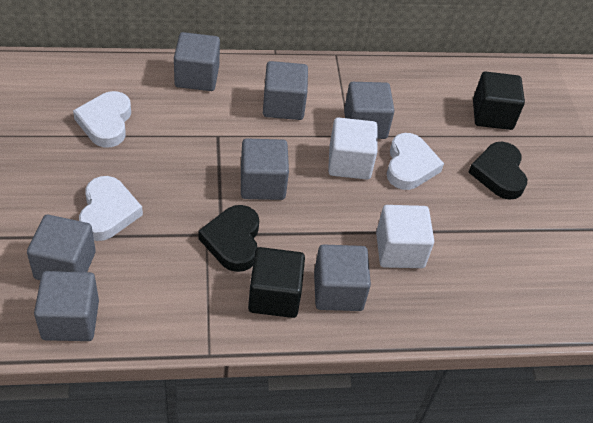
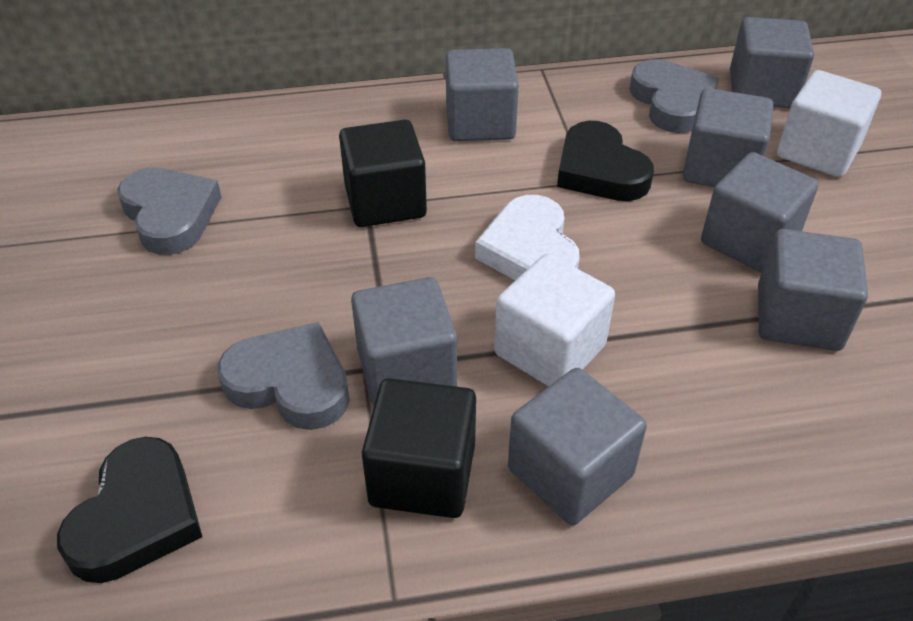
grey heart: 0 -> 3
white heart: 3 -> 1

